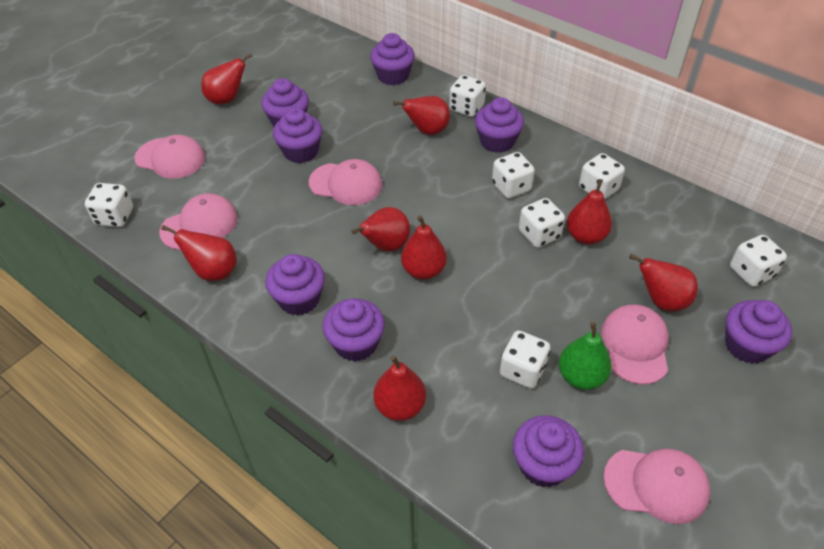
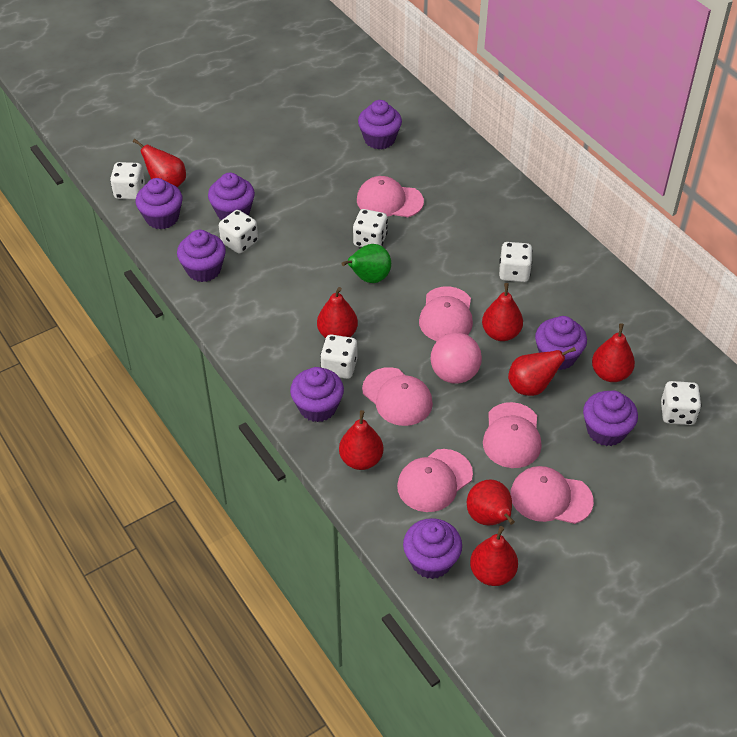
pink ball: 0 -> 1
pink cap: 5 -> 6
white dice: 7 -> 6

